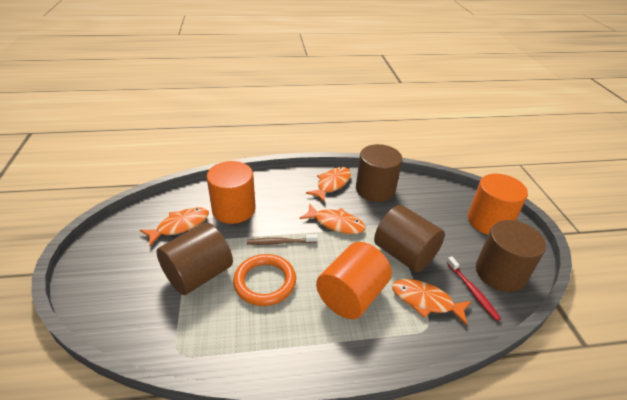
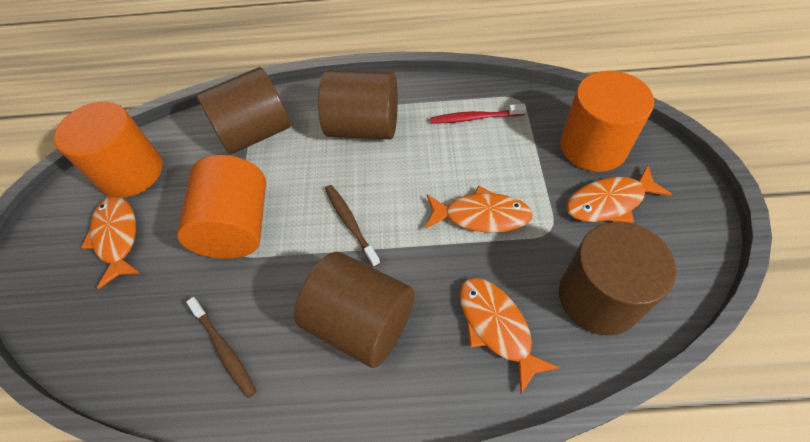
brown toothbrush: 1 -> 2
orange ring: 1 -> 0

